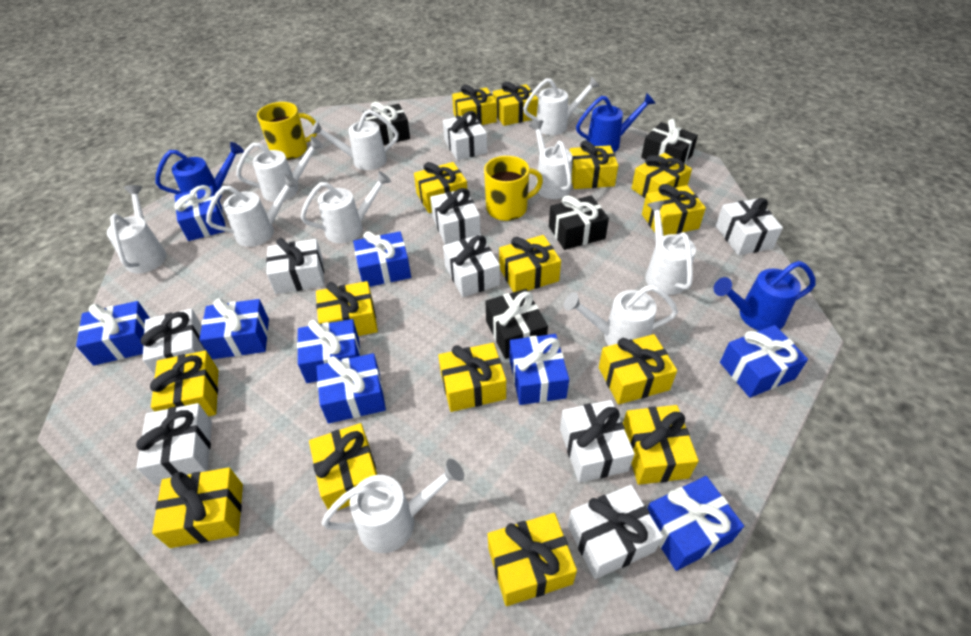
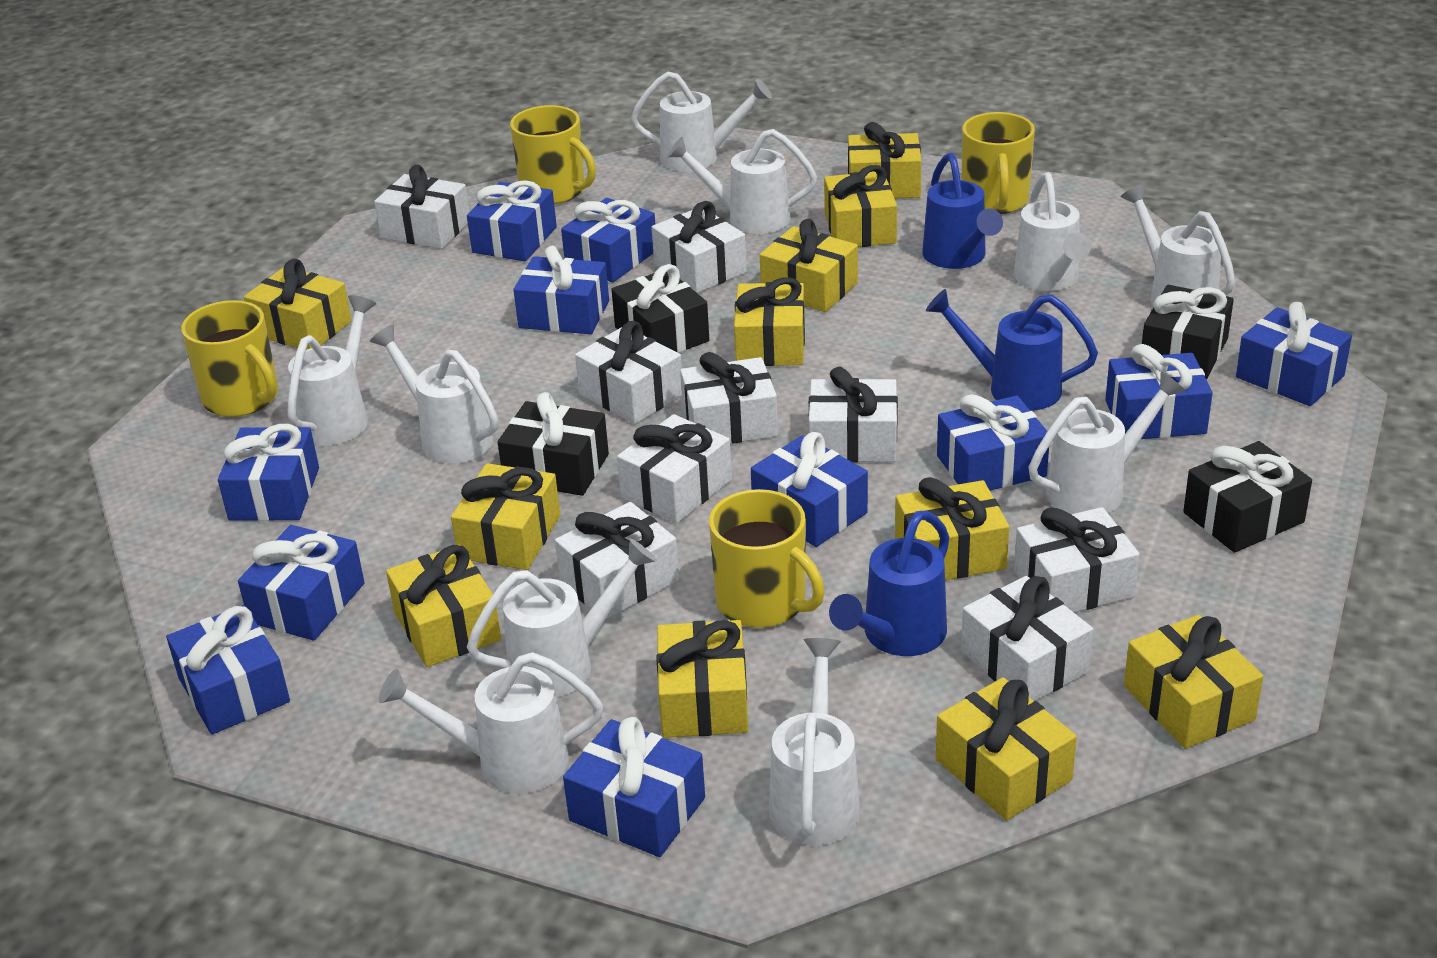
blue gift: 9 -> 11
yellow gift: 15 -> 11
yellow mug: 2 -> 4

